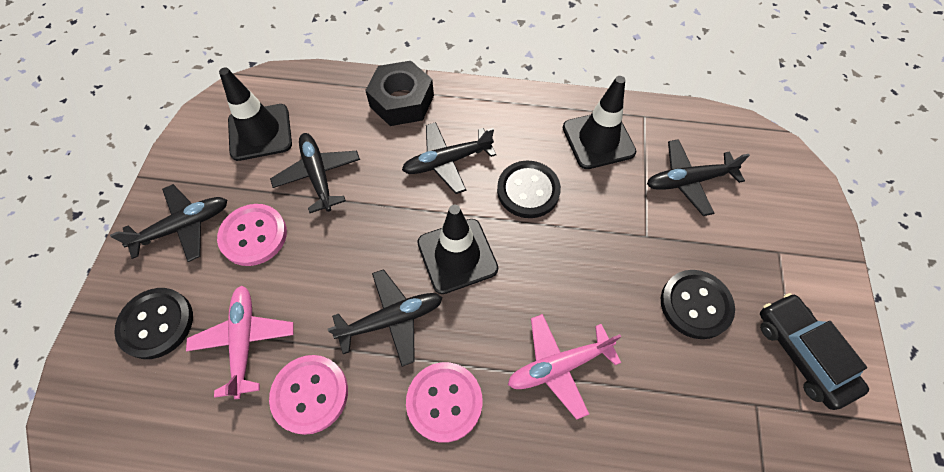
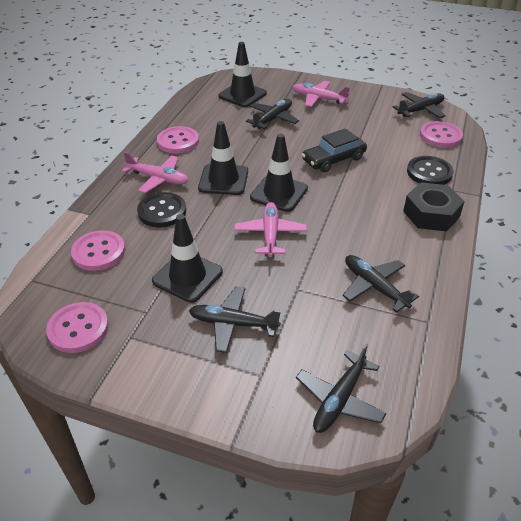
black button: 3 -> 2
black traffic cone: 3 -> 4
pink button: 3 -> 4
pink plane: 2 -> 3

